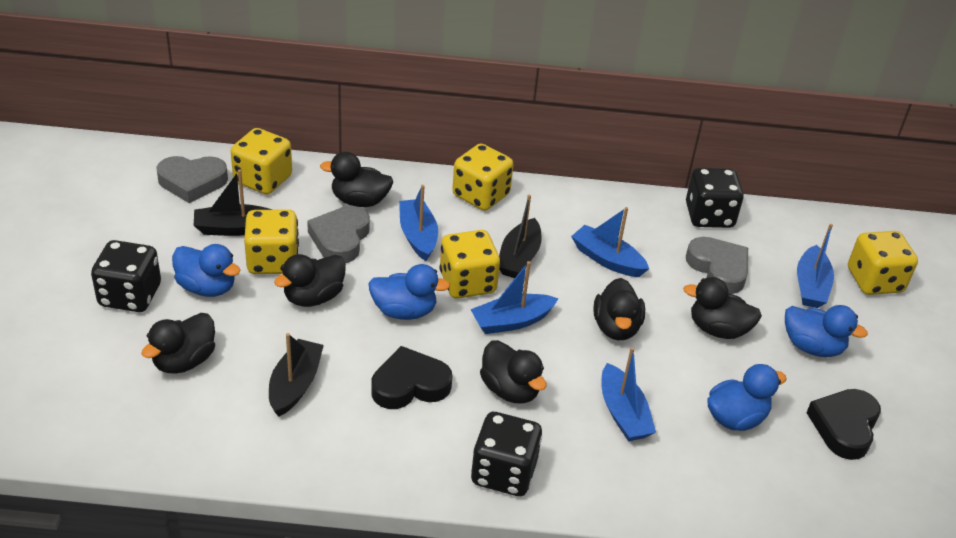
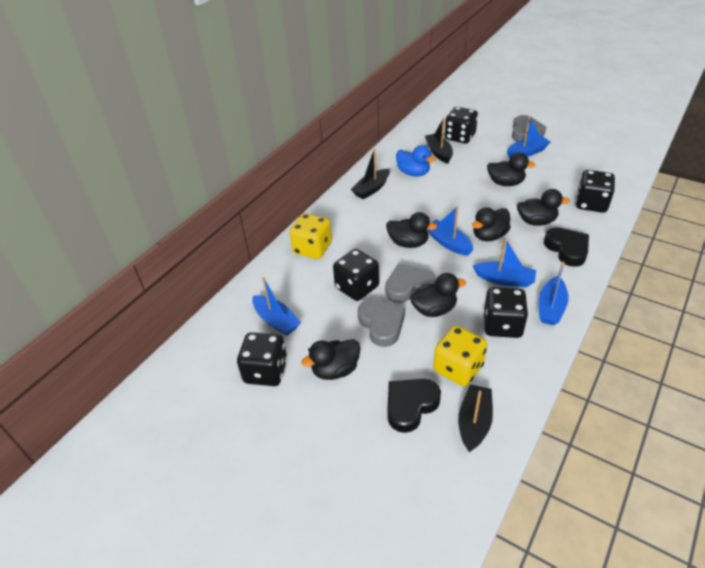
black dice: 3 -> 5
blue duck: 4 -> 1
yellow dice: 5 -> 2

